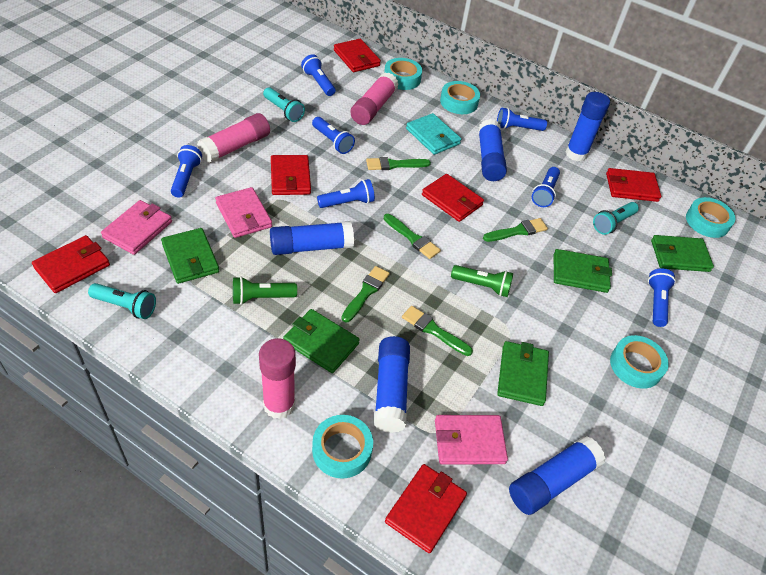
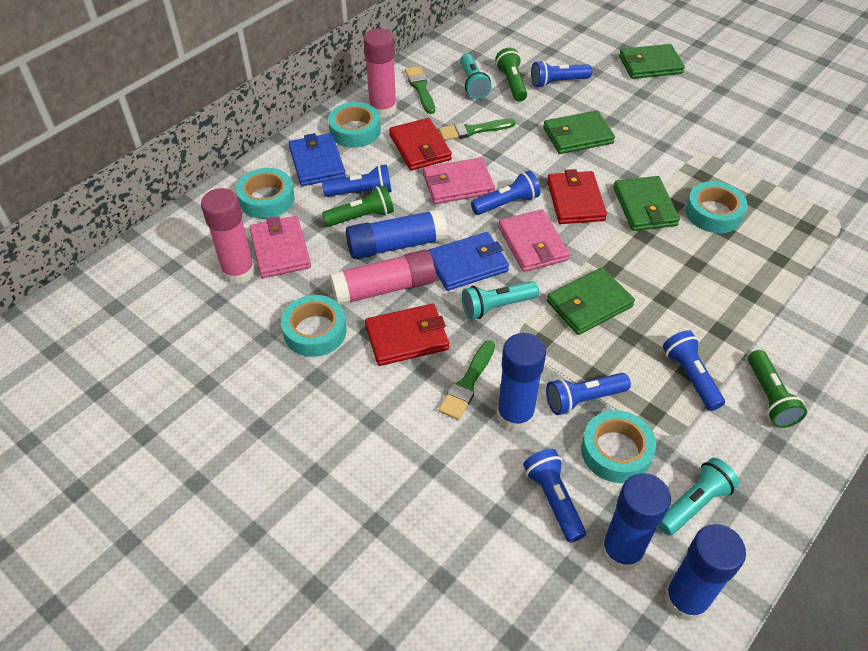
blue flashlight: 7 -> 6
blue glue stick: 5 -> 4
blue wallet: 0 -> 2
green brush: 5 -> 3
green flashlight: 2 -> 3
green wallet: 5 -> 4
red wallet: 6 -> 3
turquoise wallet: 1 -> 0

